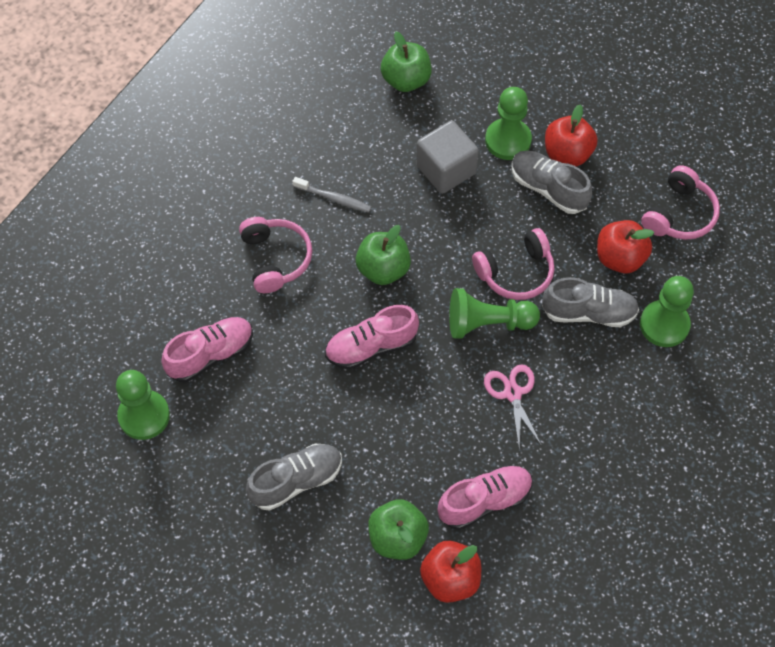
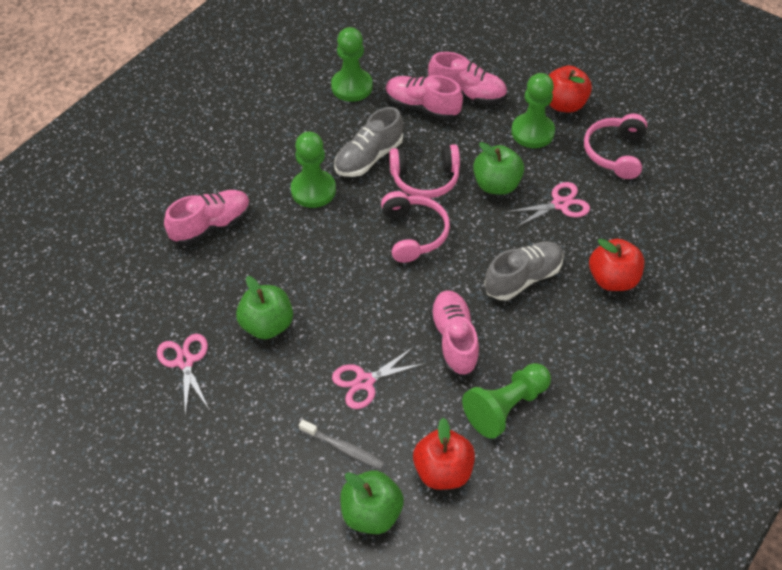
grey cube: 1 -> 0
grey shoe: 3 -> 2
pink scissors: 1 -> 3
pink shoe: 3 -> 4

